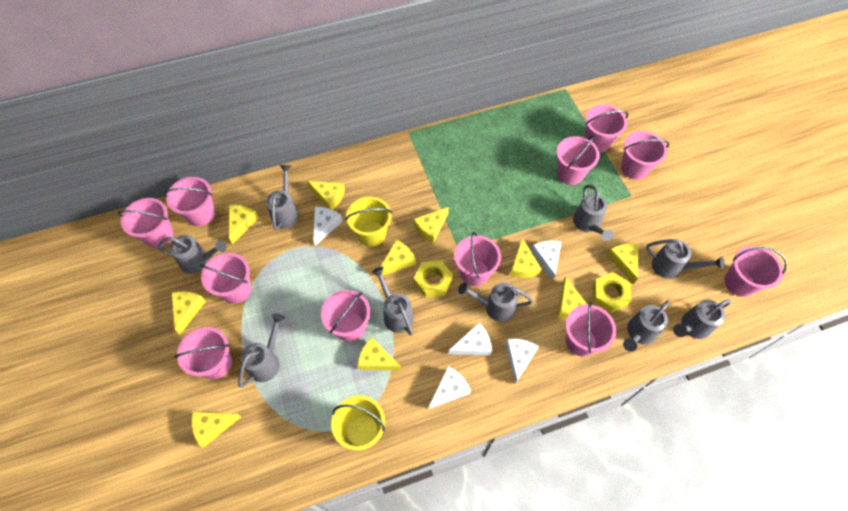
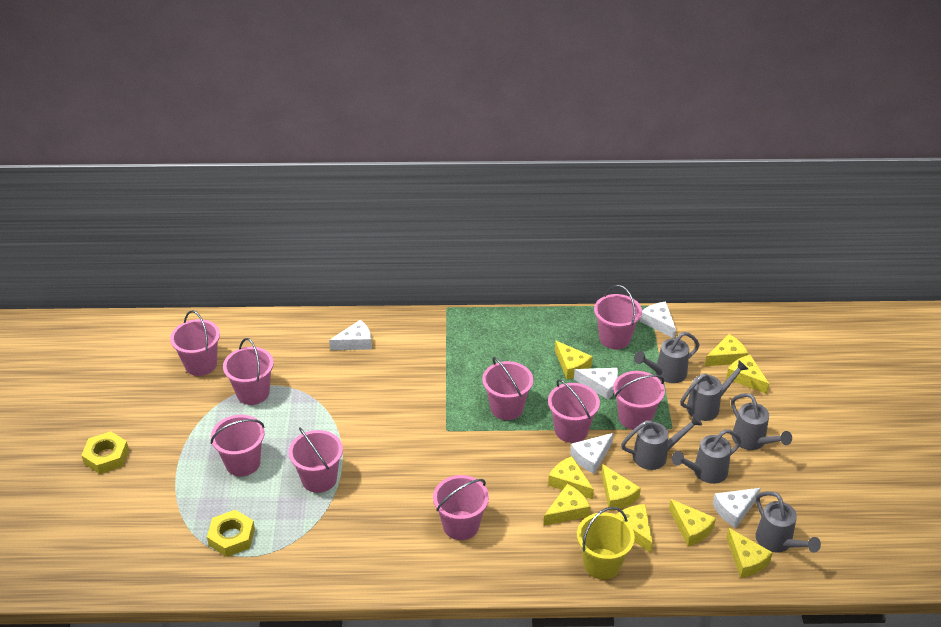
grey watering can: 9 -> 6
pink bucket: 11 -> 9
yellow bucket: 2 -> 1
yellow cheese: 10 -> 9

